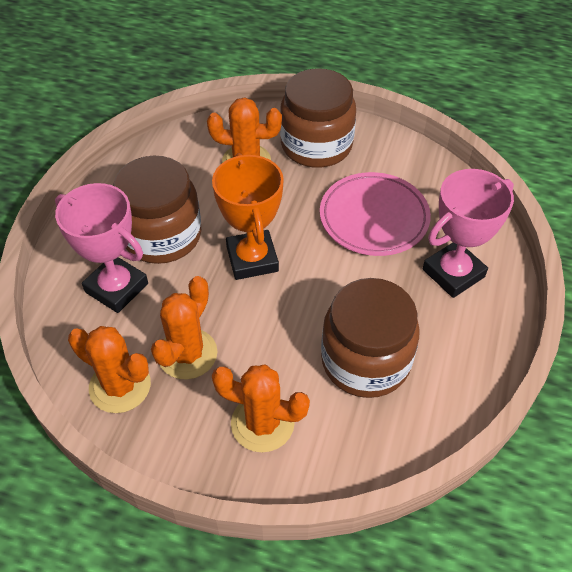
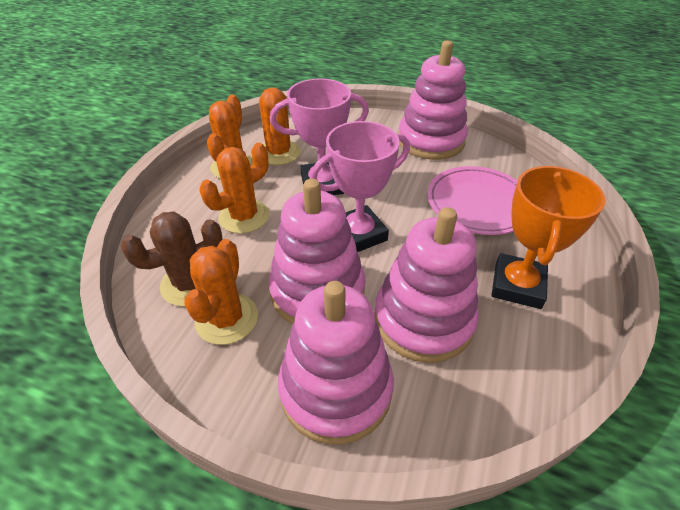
brown cactus: 0 -> 1
brown jar: 3 -> 0
pink stacking toy: 0 -> 4

